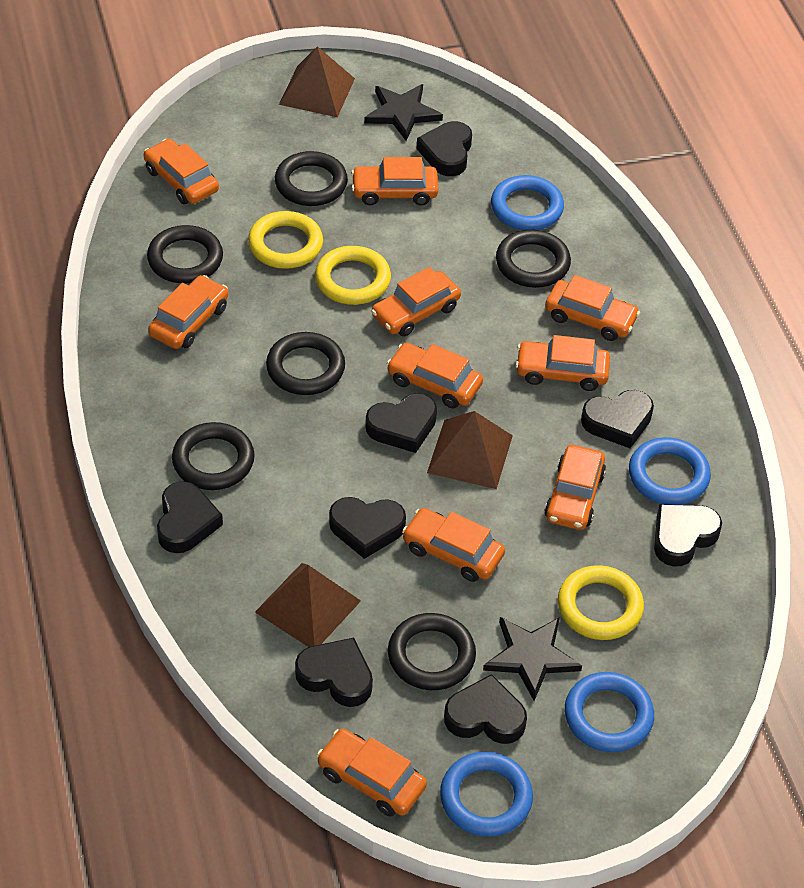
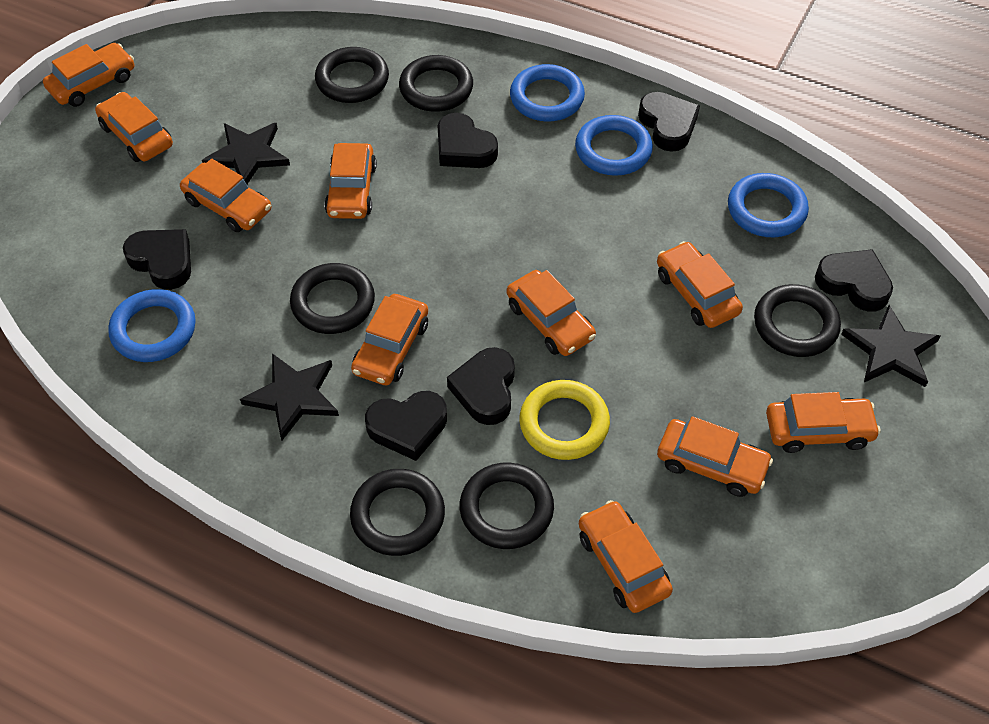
black heart: 8 -> 6
black star: 2 -> 3
brown pyramid: 3 -> 0
yellow ring: 3 -> 1

